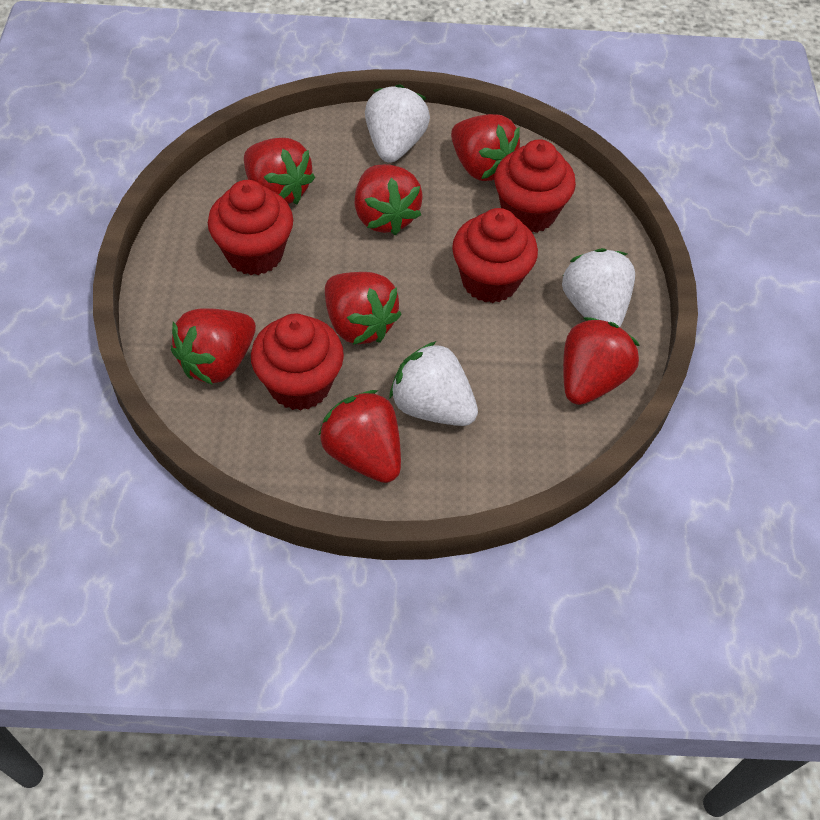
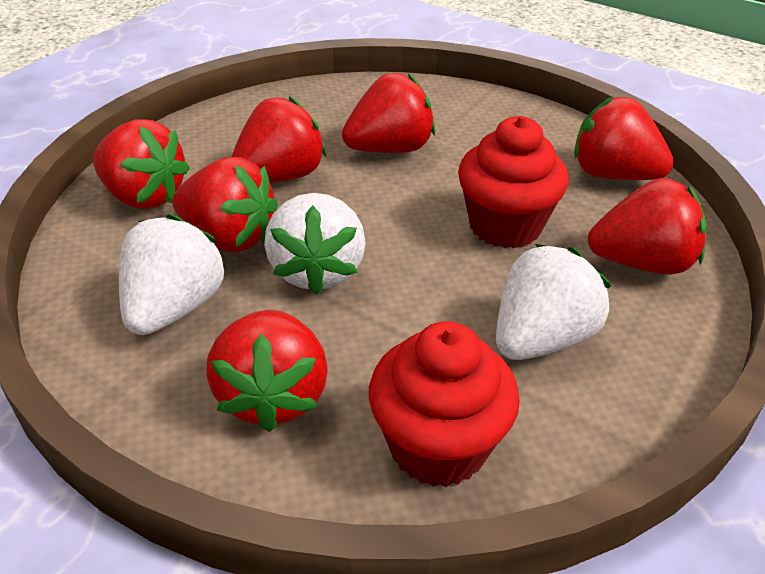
red cupcake: 4 -> 2

